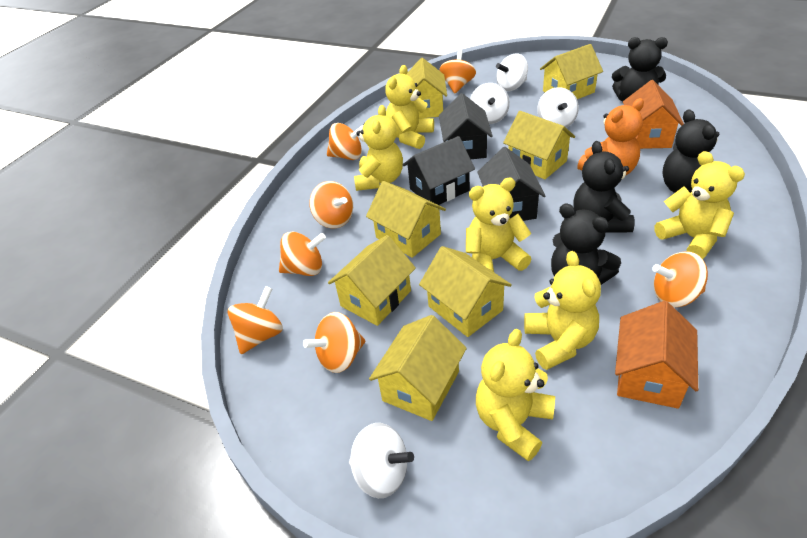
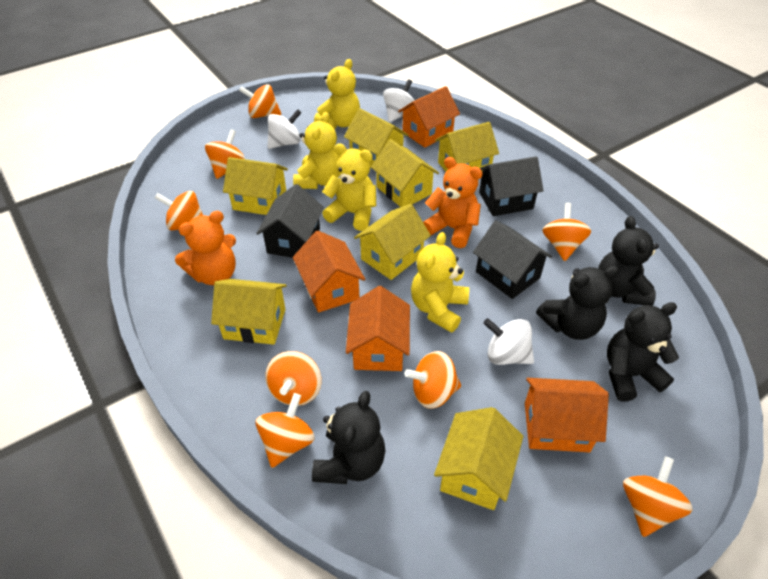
orange house: 2 -> 4
orange spinning top: 7 -> 8
orange teddy bear: 1 -> 2
white spinning top: 4 -> 3
yellow teddy bear: 6 -> 4

